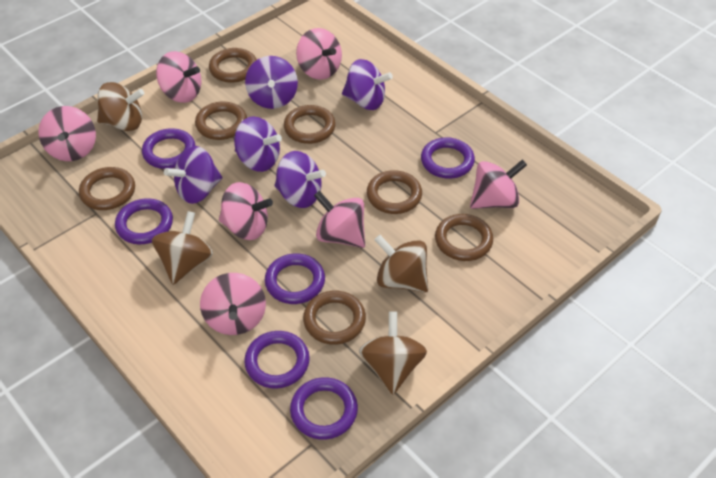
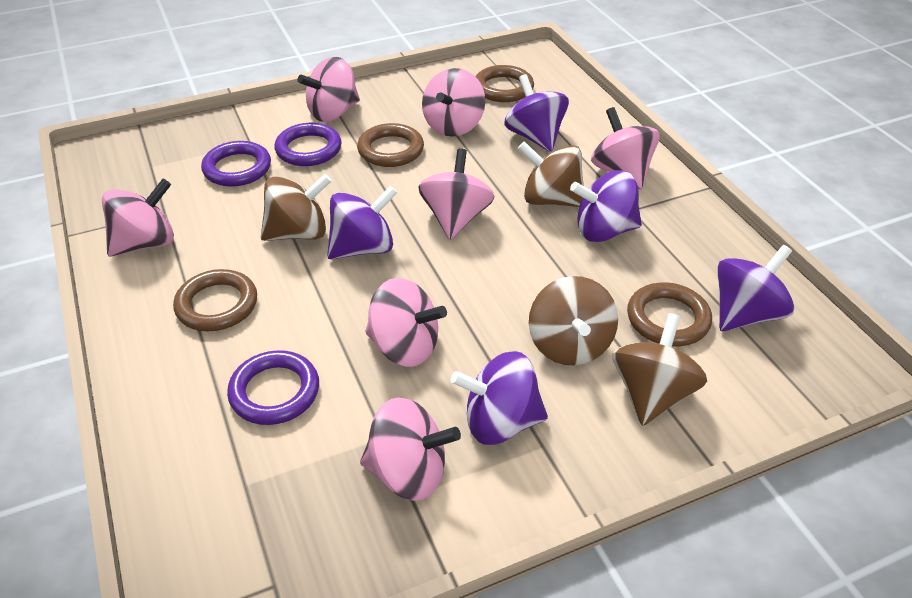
brown ring: 7 -> 4
purple ring: 6 -> 3

